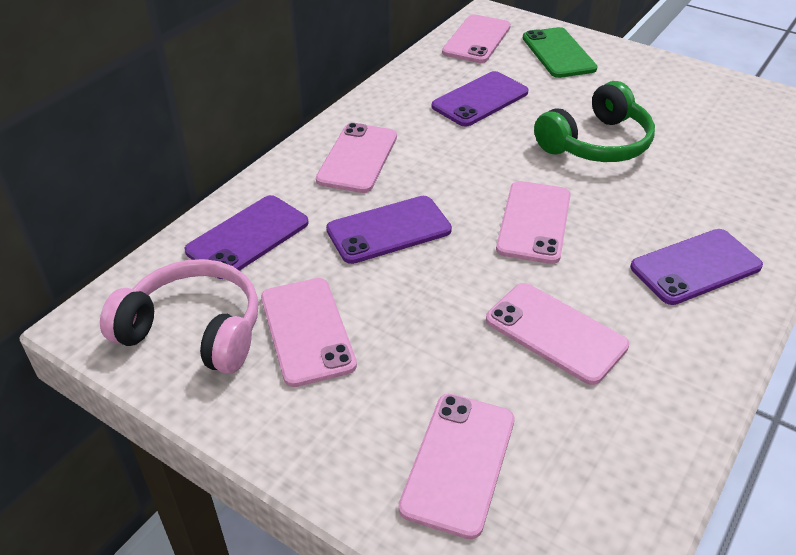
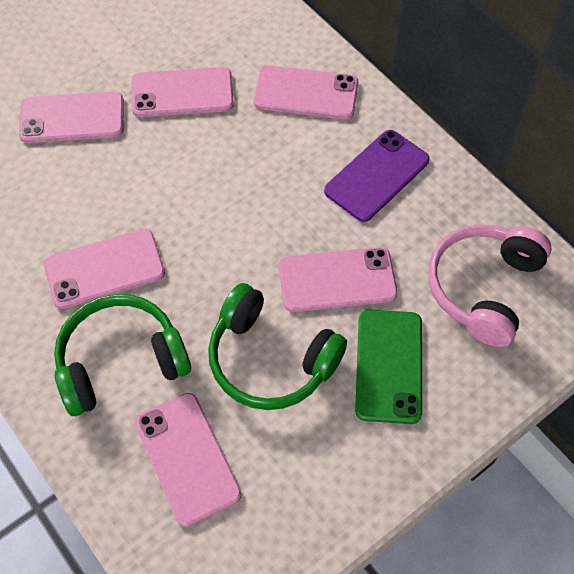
green headphones: 1 -> 2
purple phone: 4 -> 1

